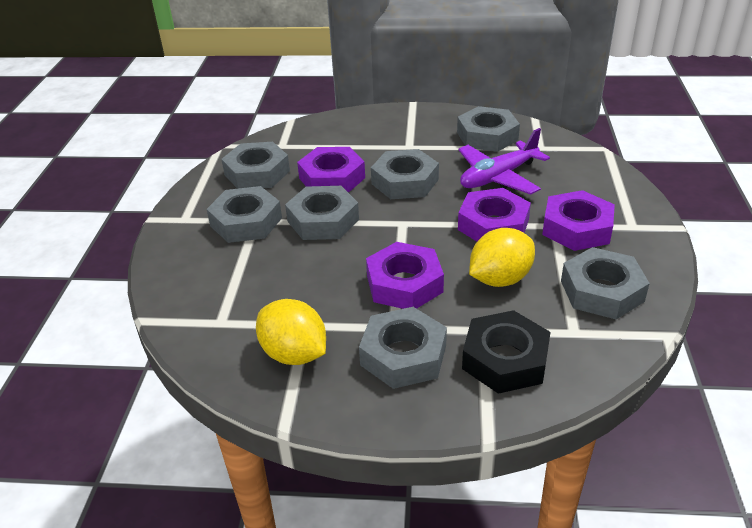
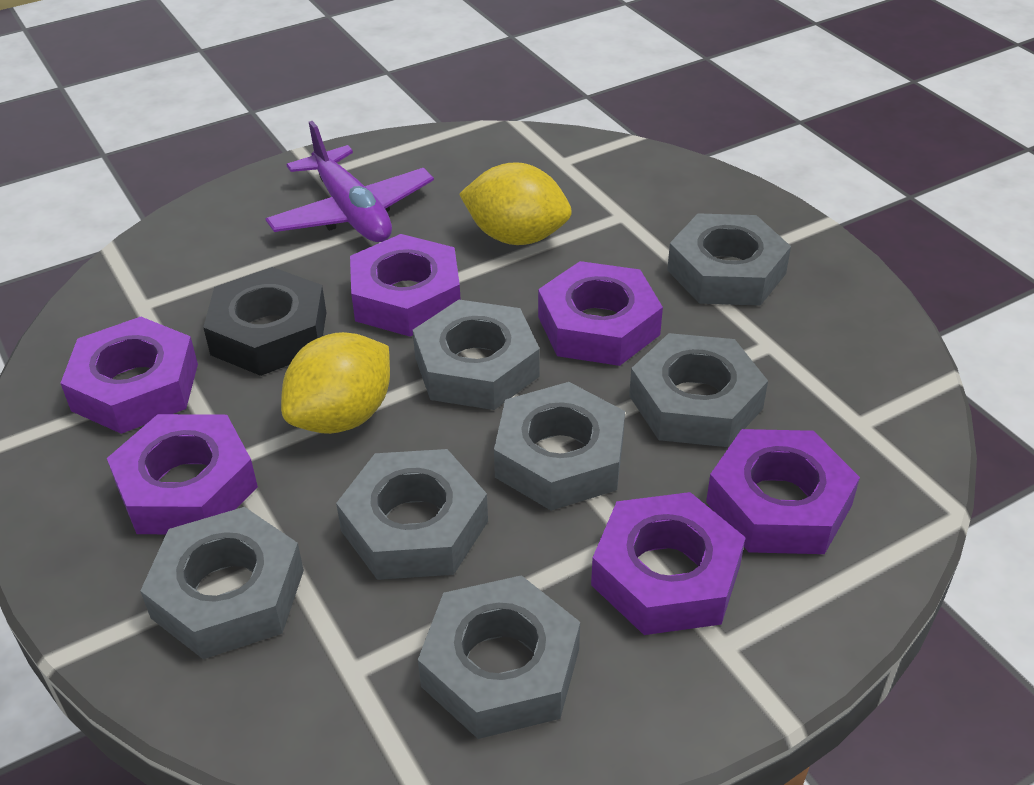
purple nut: 4 -> 6

